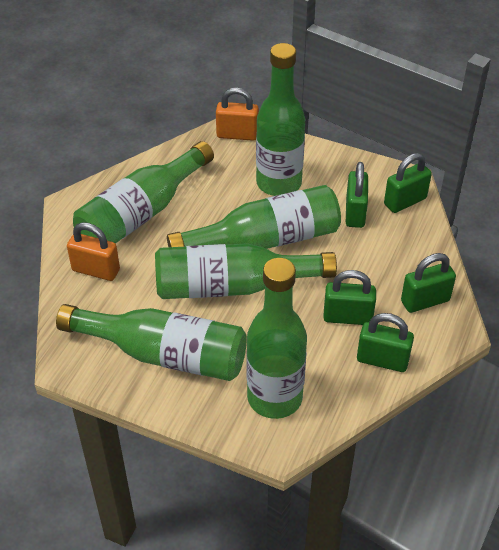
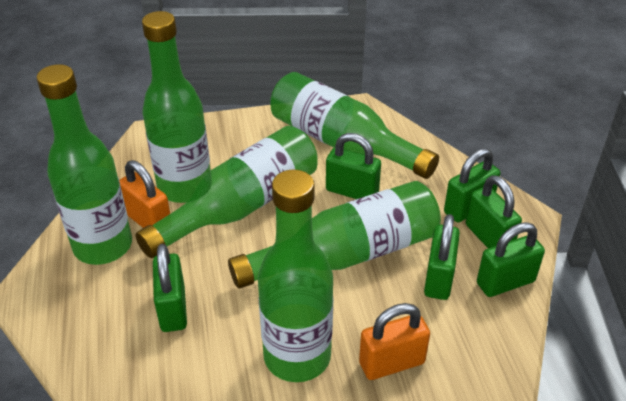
green padlock: 5 -> 6

